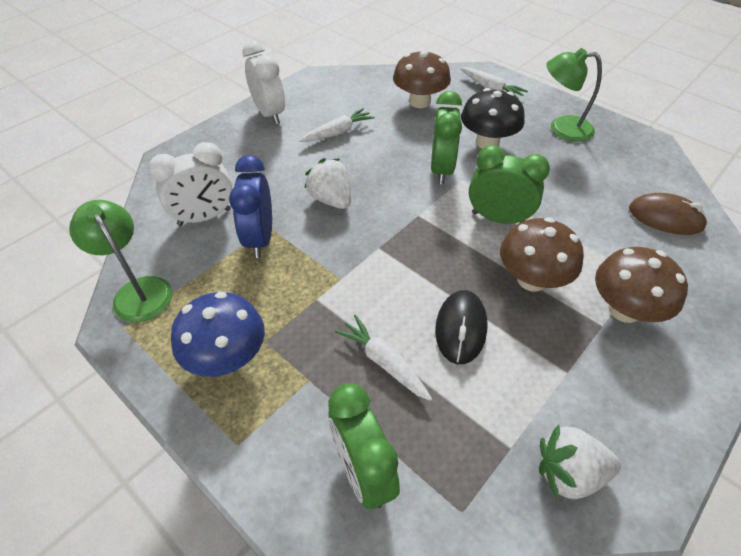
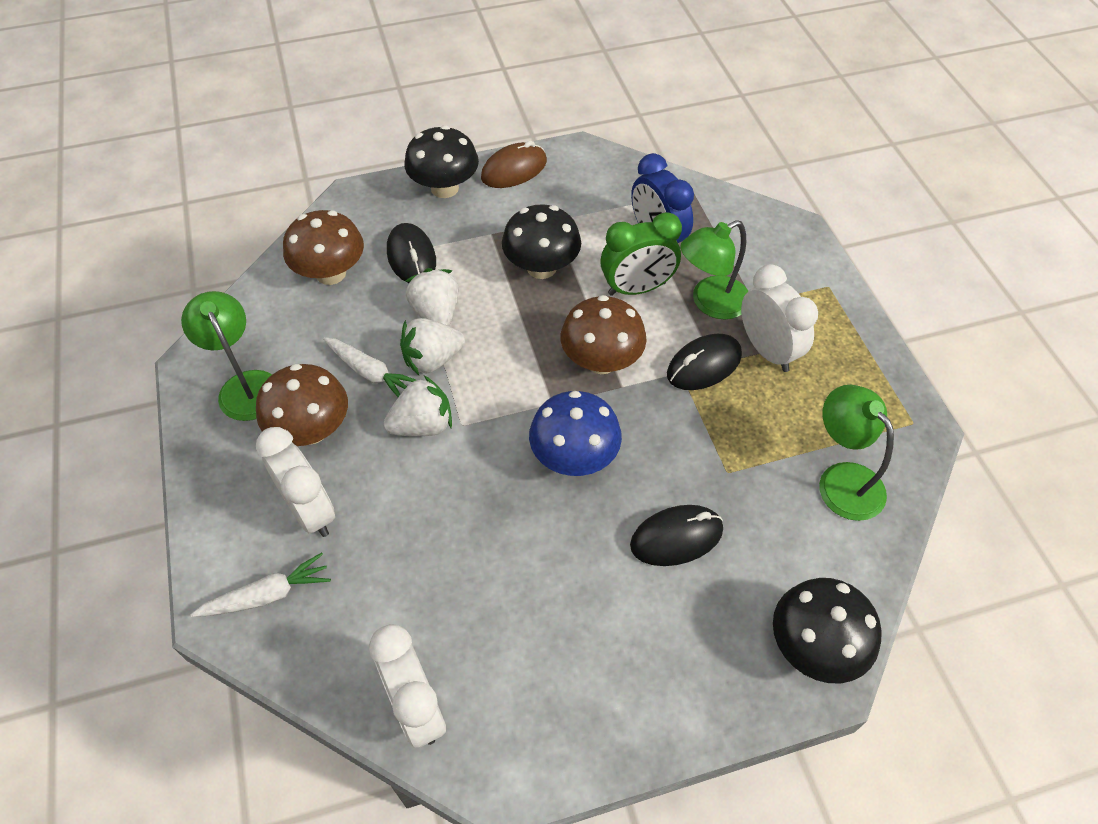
black mouse: 1 -> 3
black mushroom: 1 -> 3
green clock: 3 -> 1
green lamp: 2 -> 3
white carrot: 3 -> 2
white clock: 2 -> 3
white strawberry: 2 -> 3

